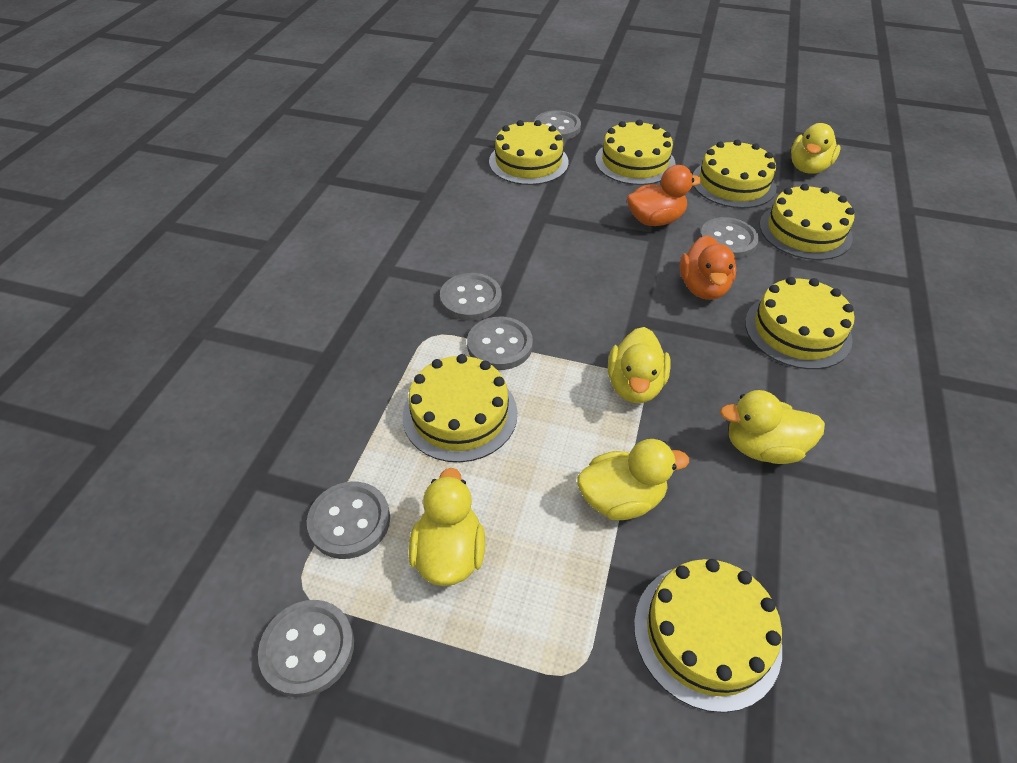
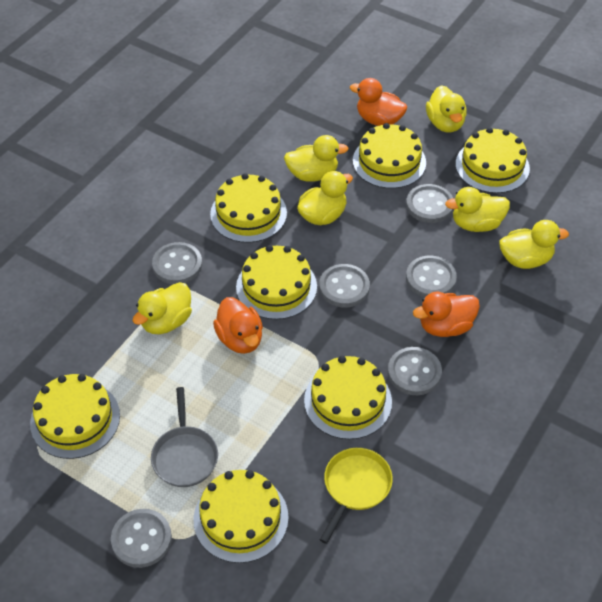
grey pan: 0 -> 1
orange duck: 2 -> 3
yellow duck: 5 -> 6
yellow pan: 0 -> 1

